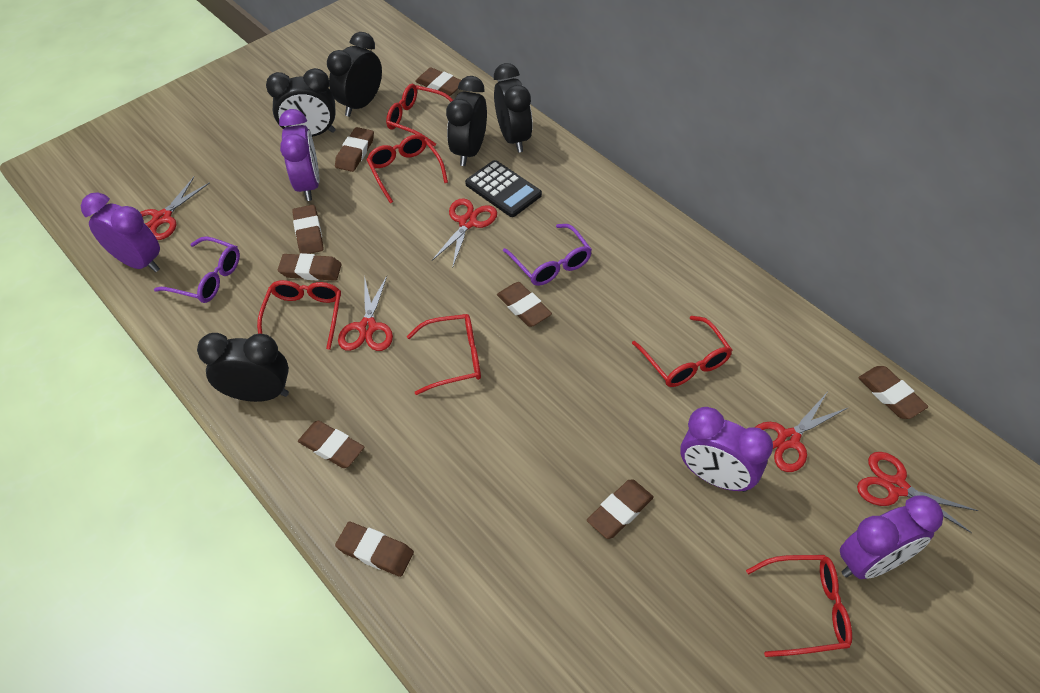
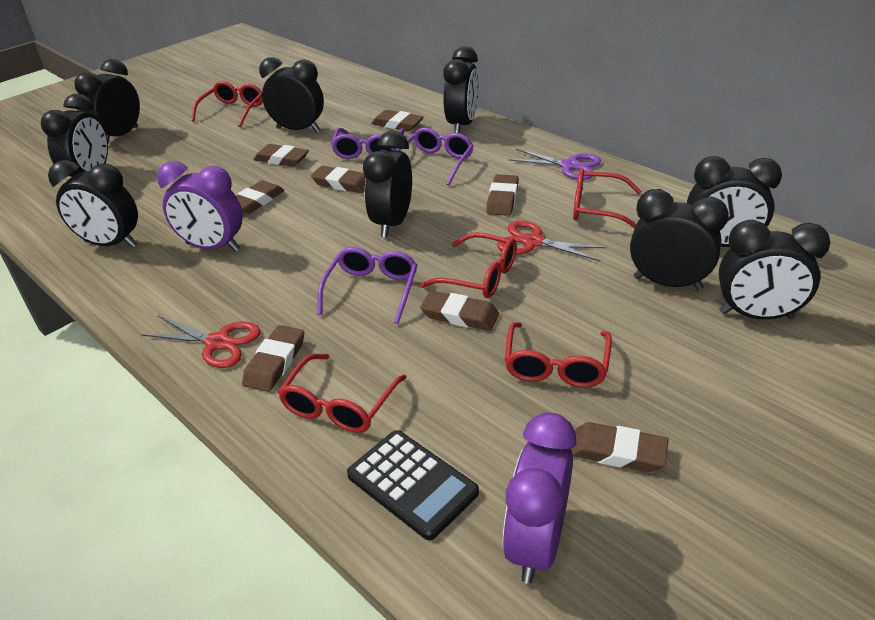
black clock: 5 -> 9
brown eraser: 9 -> 8
purple clock: 4 -> 2
purple glasses: 2 -> 3
purple scissors: 0 -> 1
red glasses: 6 -> 5
red scissors: 5 -> 2

